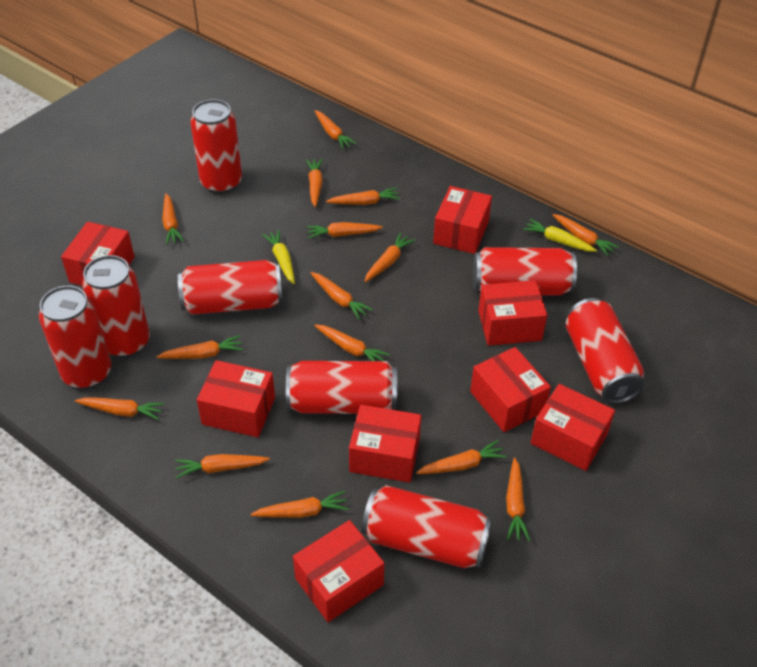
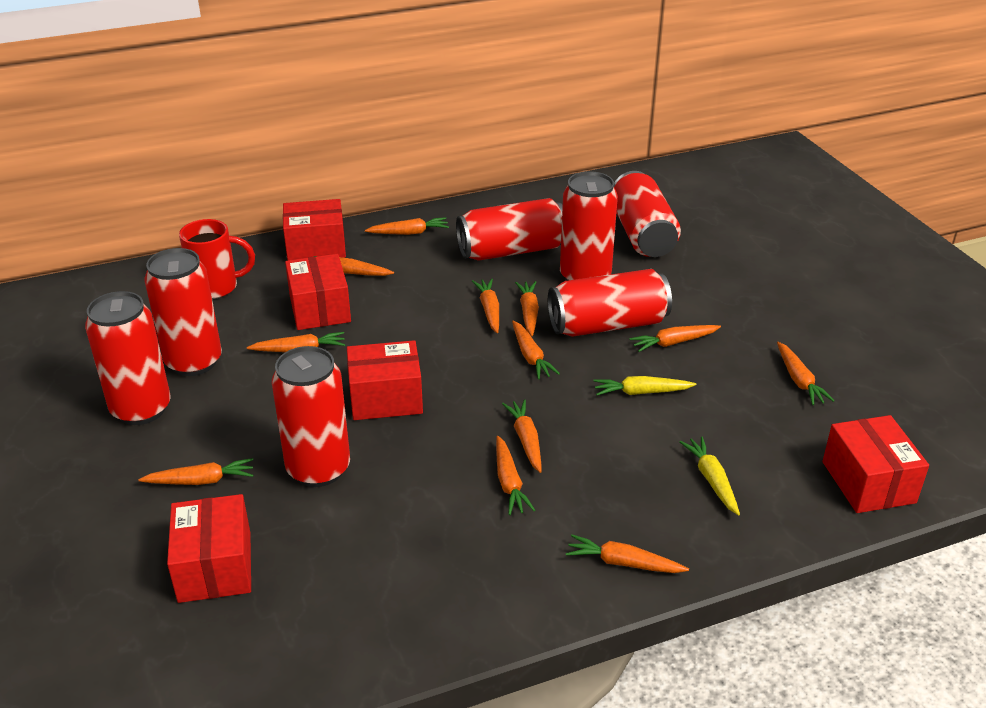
orange carrot: 15 -> 12
red box: 8 -> 5
red can: 8 -> 7
red mug: 0 -> 1

